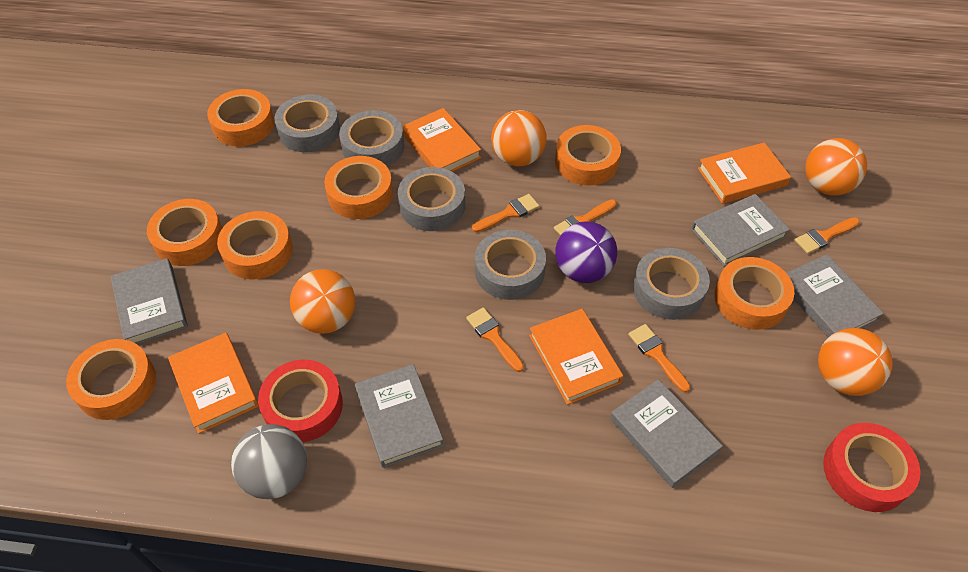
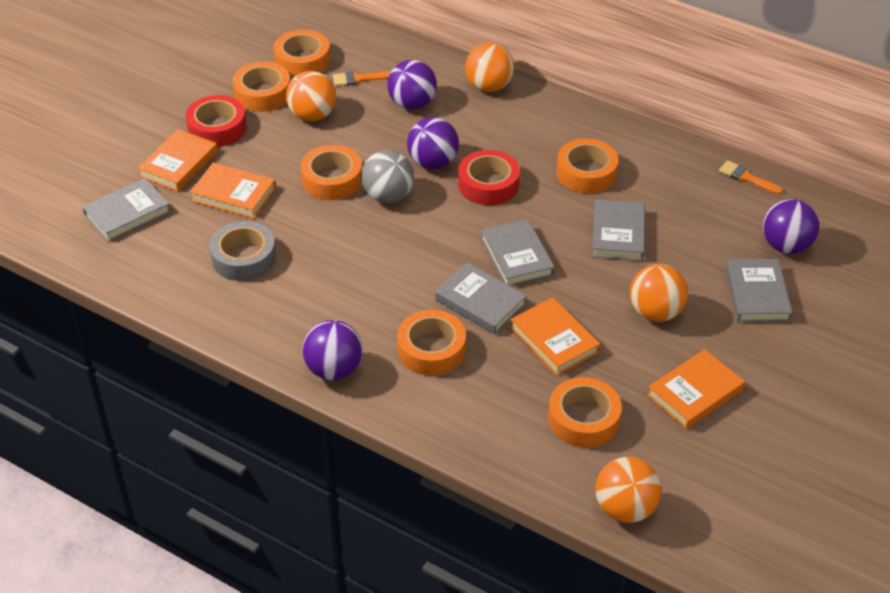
grey tape: 5 -> 1
orange brush: 5 -> 2
orange tape: 7 -> 6
purple ball: 1 -> 4

